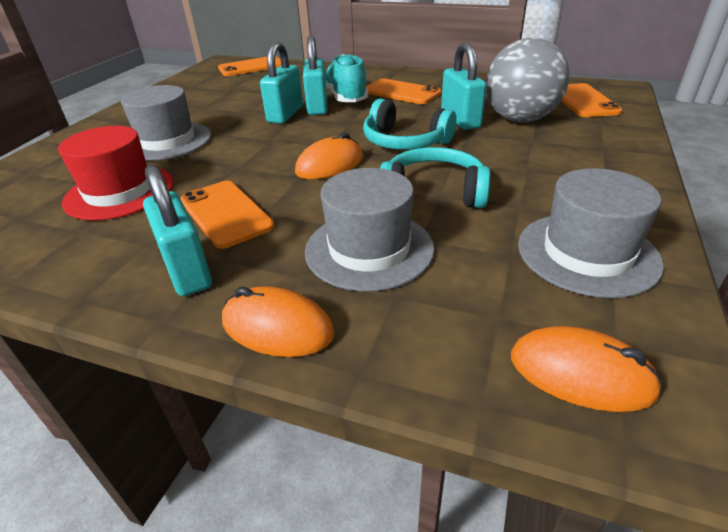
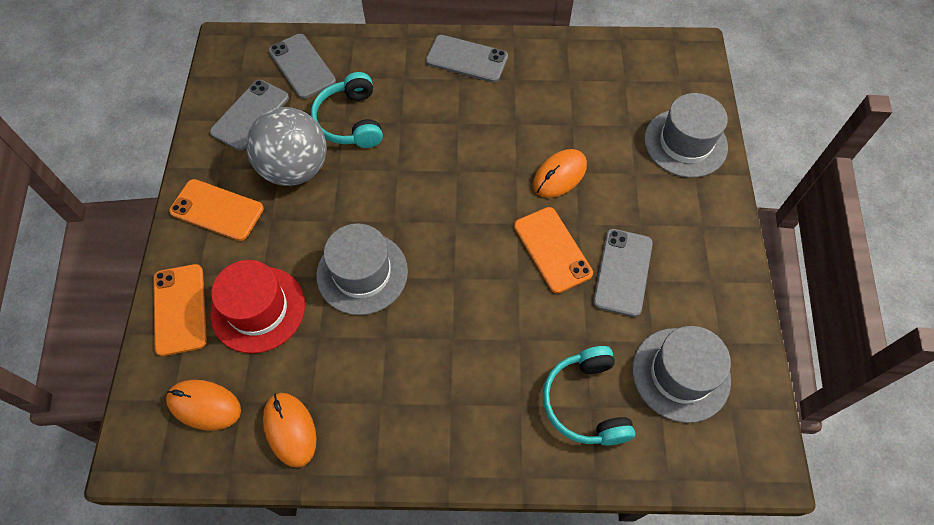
grey phone: 0 -> 4
orange phone: 4 -> 3
turquoise padlock: 4 -> 0
turquoise shoe: 1 -> 0

